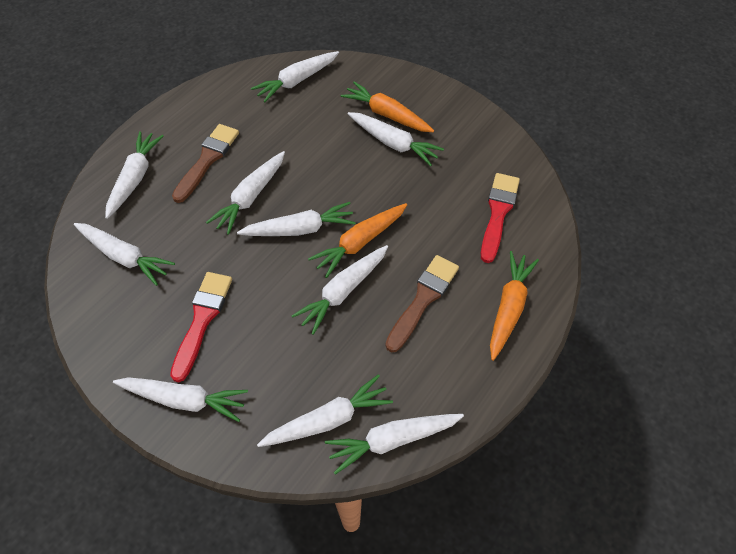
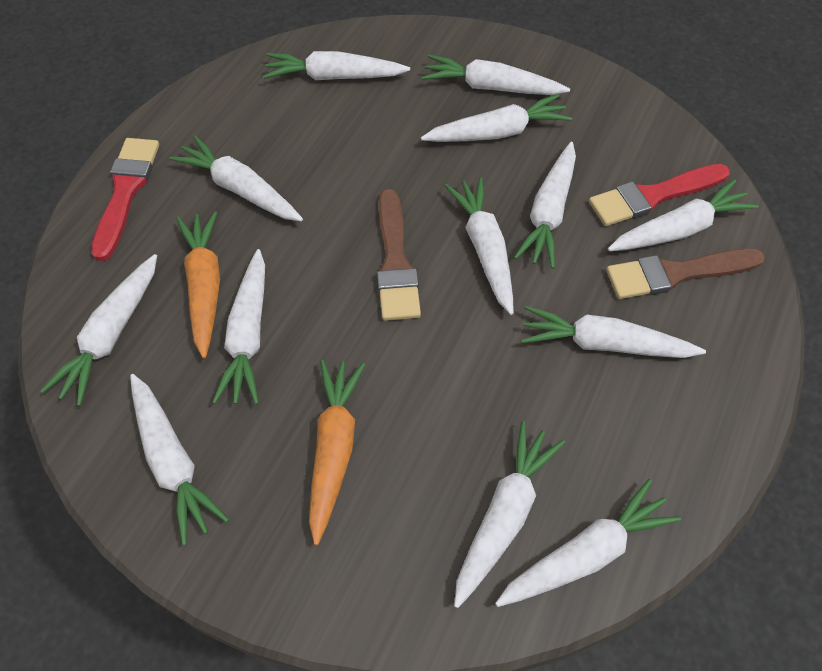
orange carrot: 3 -> 2
white carrot: 10 -> 13

